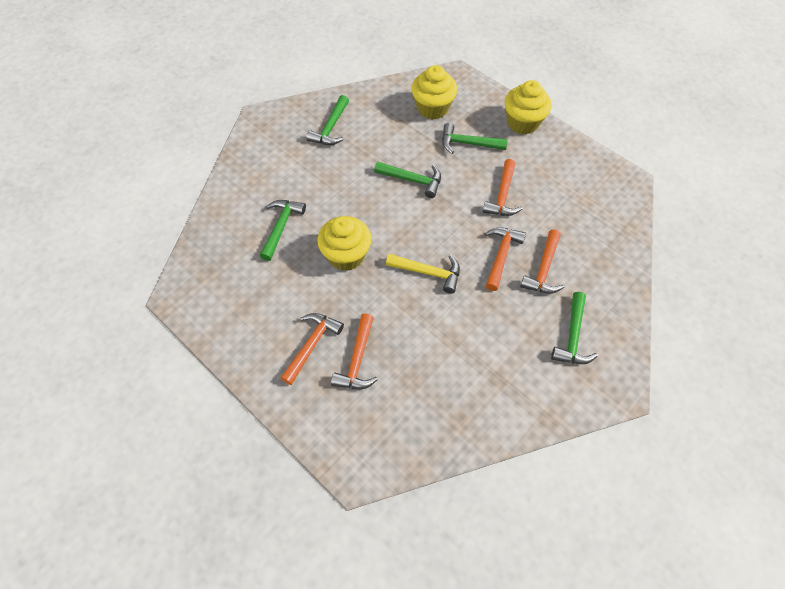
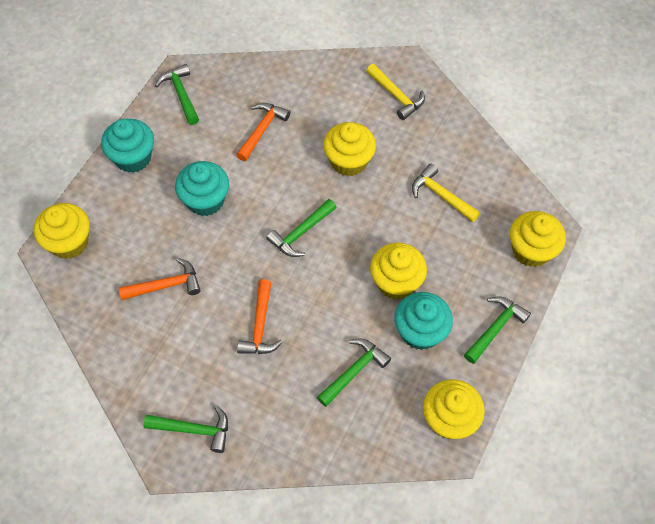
orange hammer: 5 -> 3
turquoise cupcake: 0 -> 3
yellow cupcake: 3 -> 5
yellow hammer: 1 -> 2

